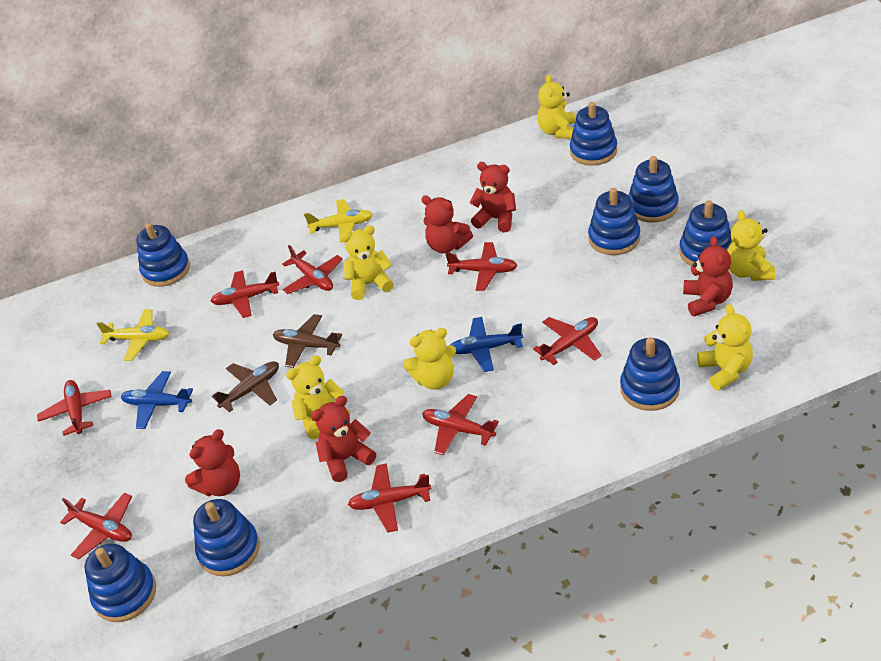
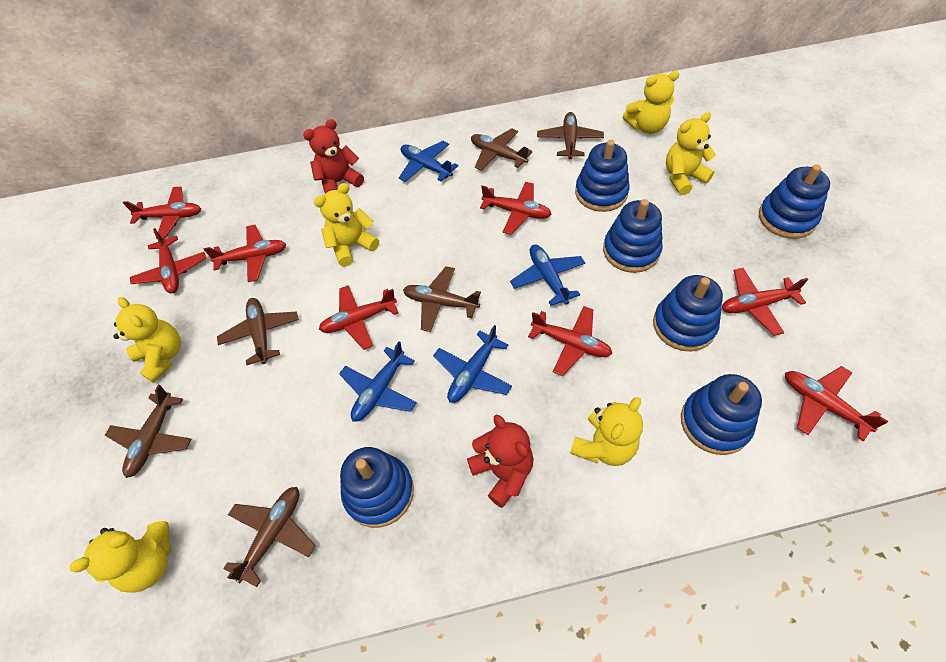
blue plane: 2 -> 4
blue stacking toy: 8 -> 6
brown plane: 2 -> 6
red teddy bear: 5 -> 2
yellow plane: 2 -> 0

